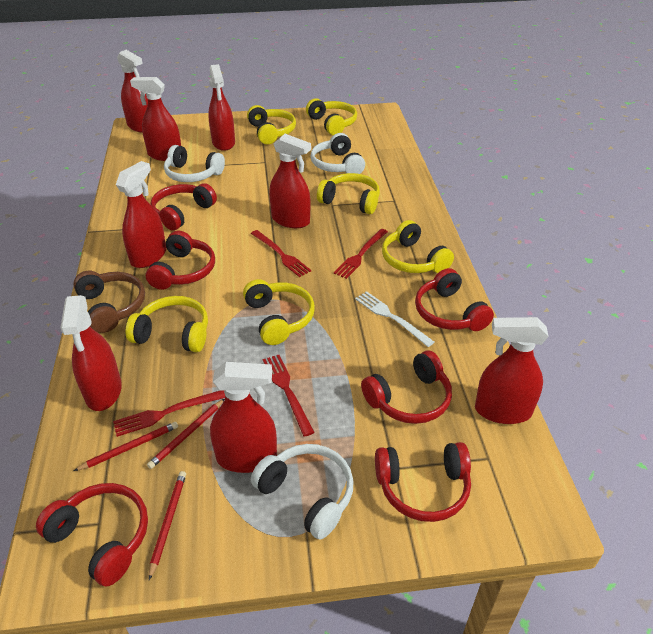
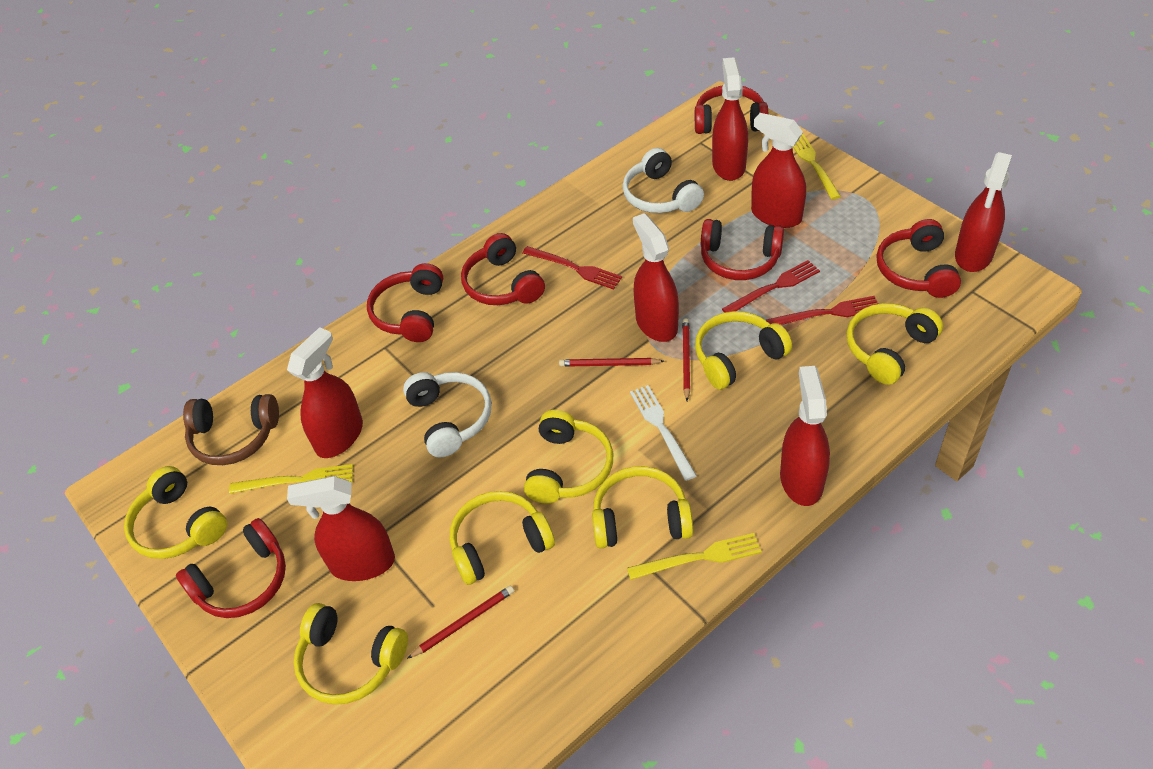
red fork: 4 -> 3
red spray bottle: 8 -> 7
white headphones: 3 -> 2
yellow fork: 0 -> 3
yellow headphones: 6 -> 7

